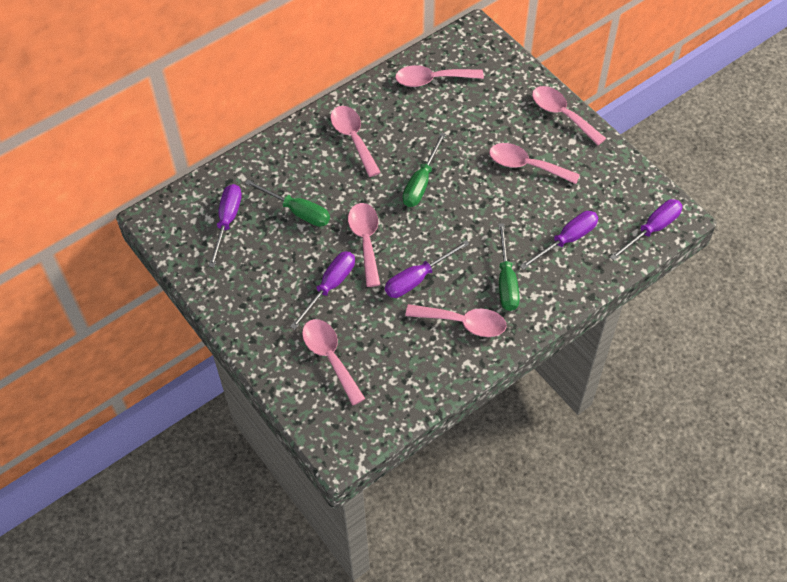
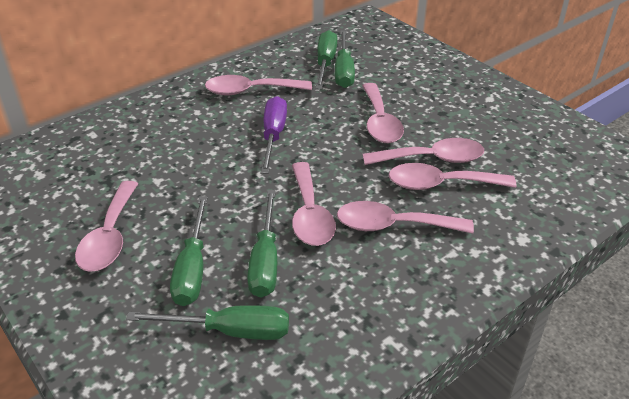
green screwdriver: 3 -> 5
purple screwdriver: 5 -> 1

